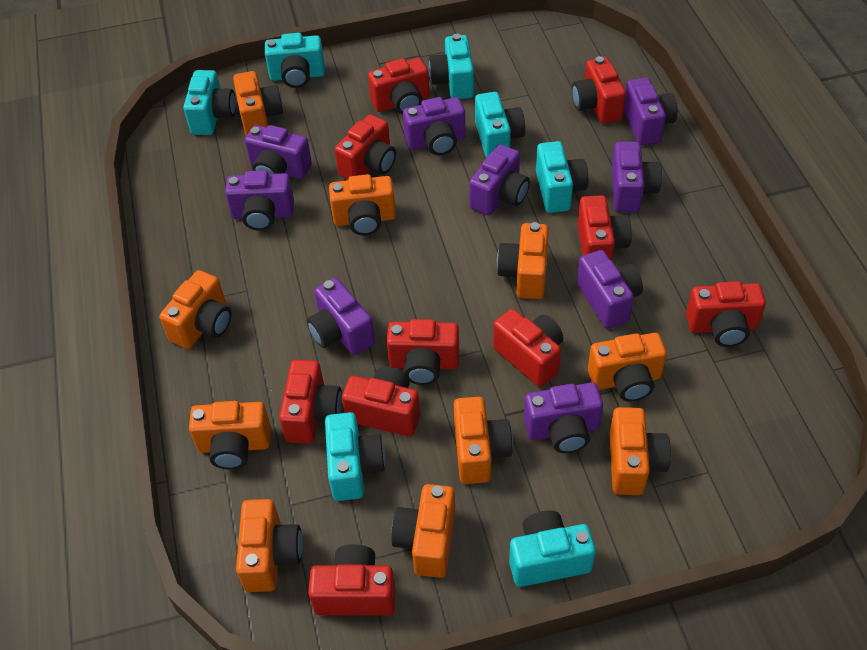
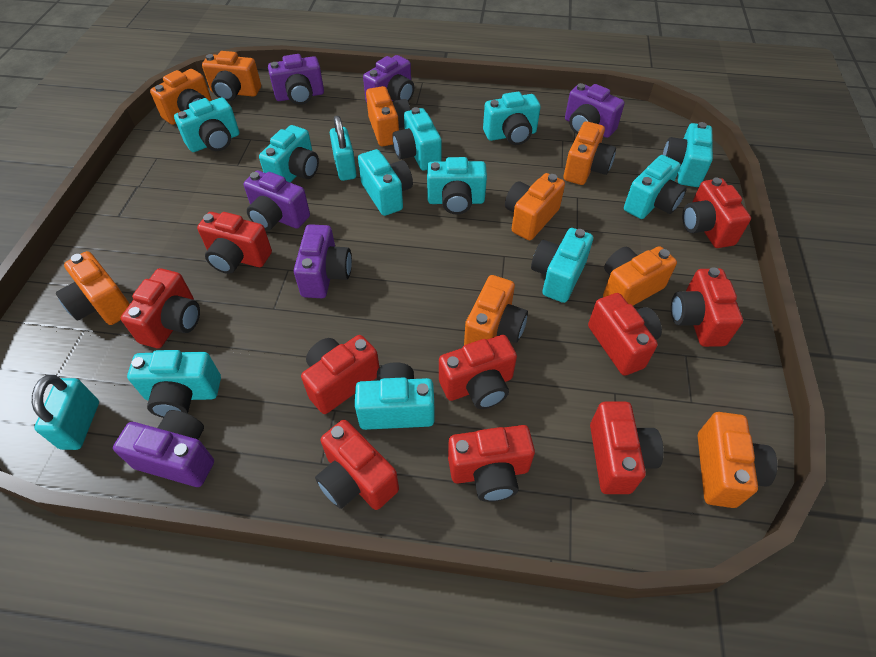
orange camera: 10 -> 9
purple camera: 9 -> 6
turquoise camera: 7 -> 11
turquoise padlock: 0 -> 2

